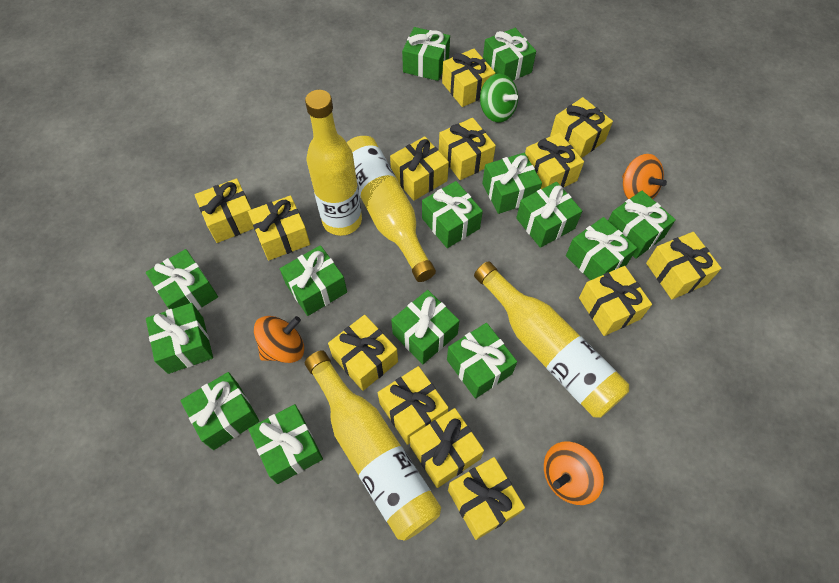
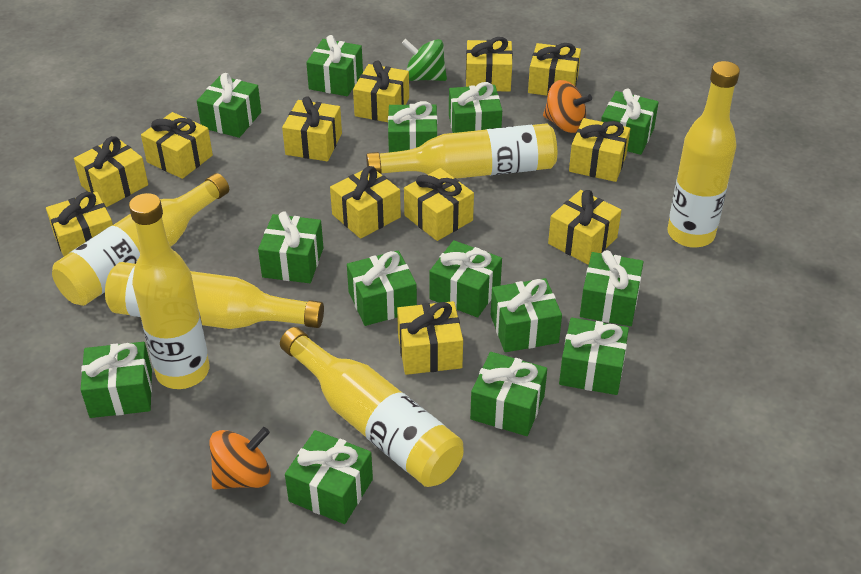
orange spinning top: 3 -> 2
yellow bottle: 4 -> 6
yellow gift: 13 -> 12

